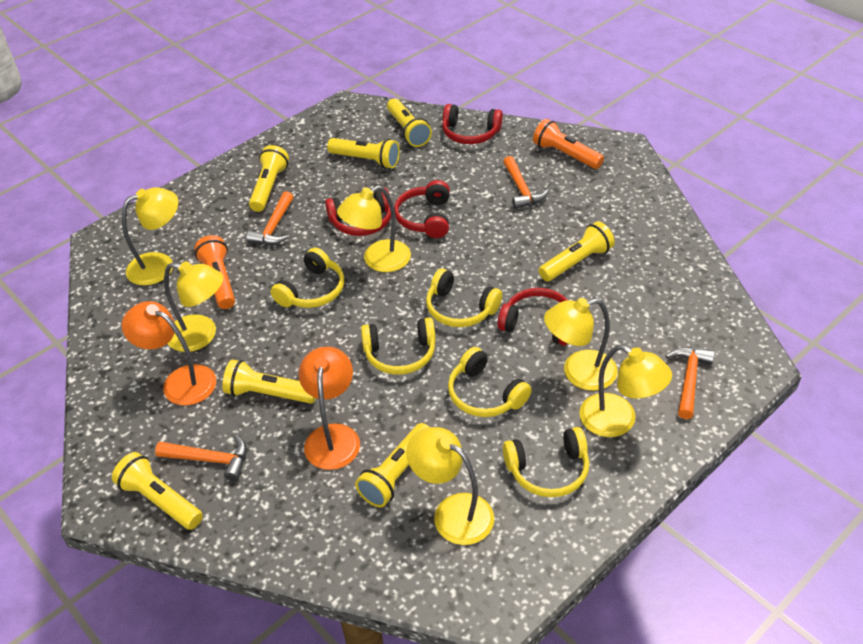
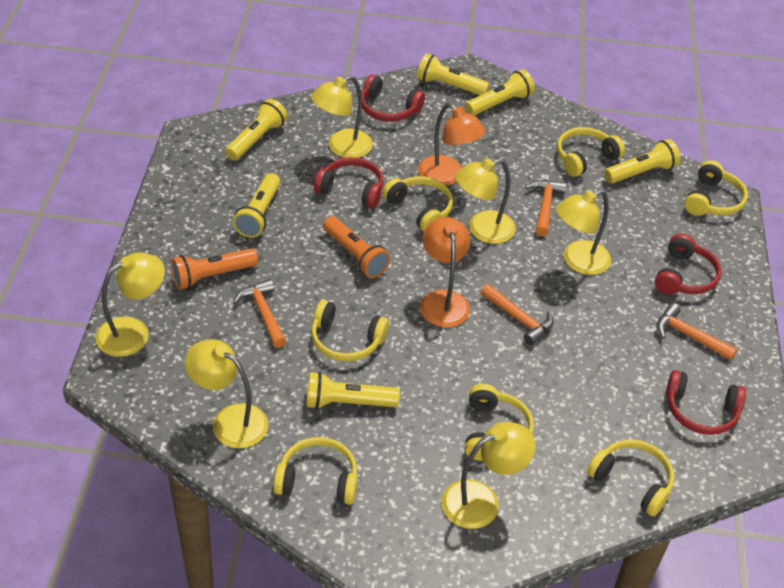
yellow flashlight: 7 -> 6
yellow headphones: 5 -> 7

